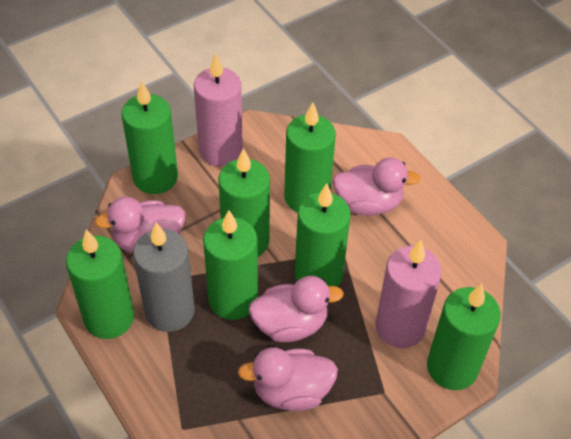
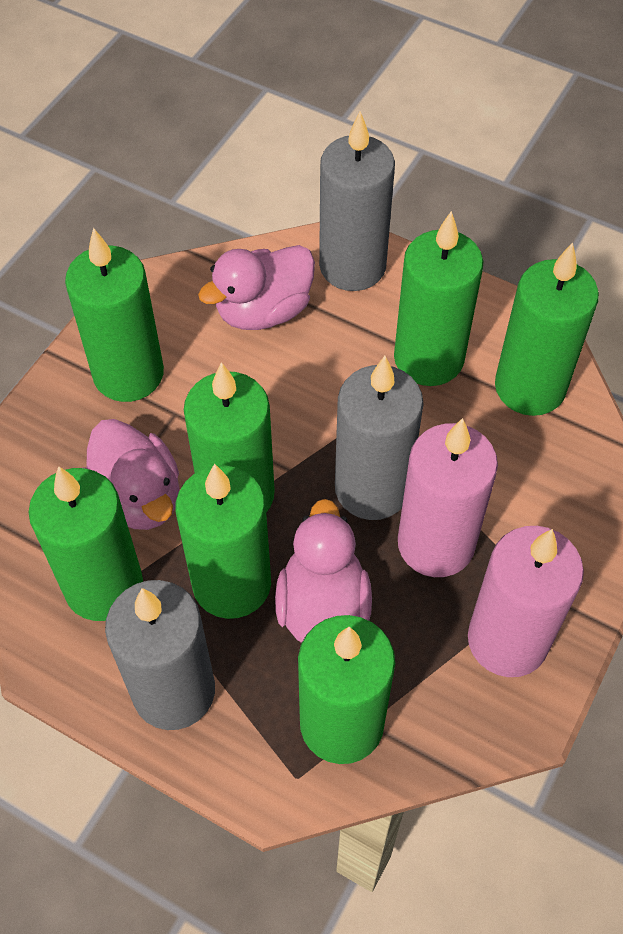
grey candle: 1 -> 3
pink duck: 4 -> 3

